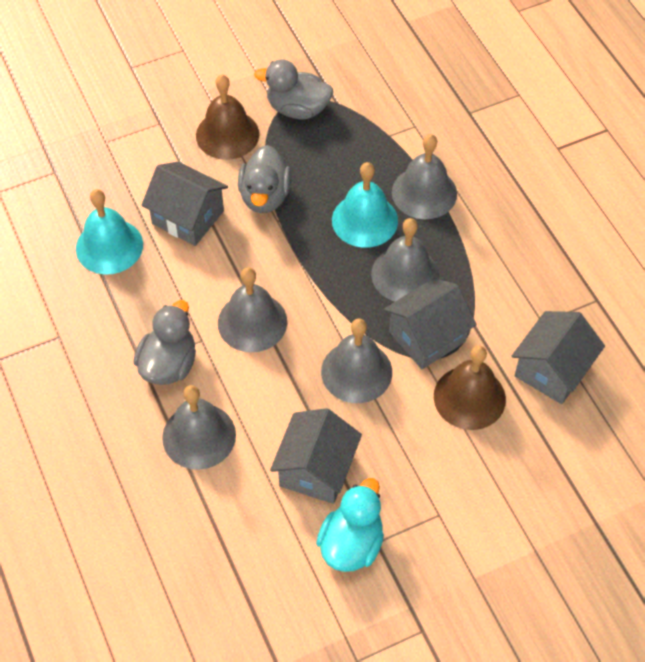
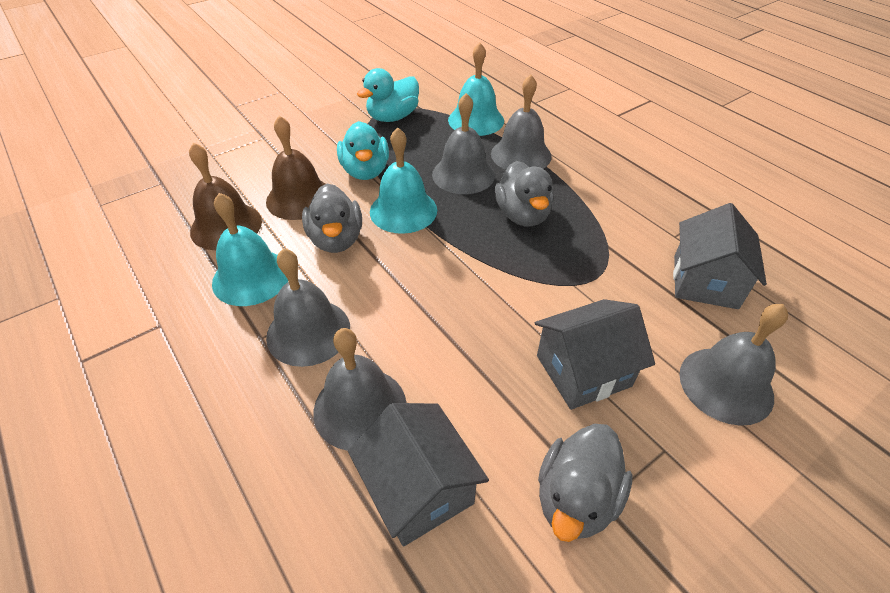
grey house: 4 -> 3
turquoise bell: 2 -> 3
turquoise duck: 1 -> 2

